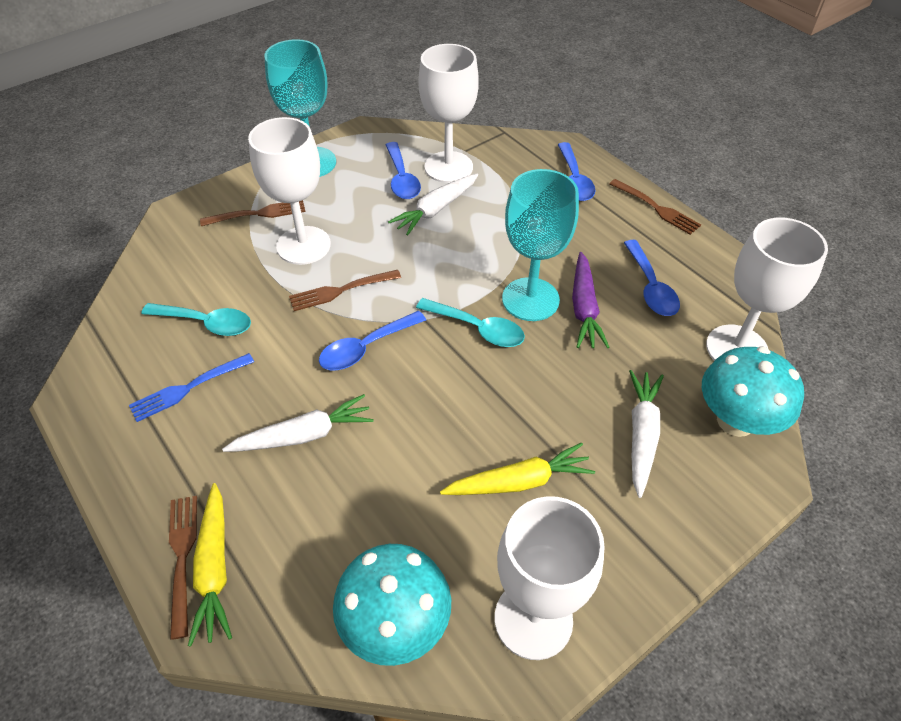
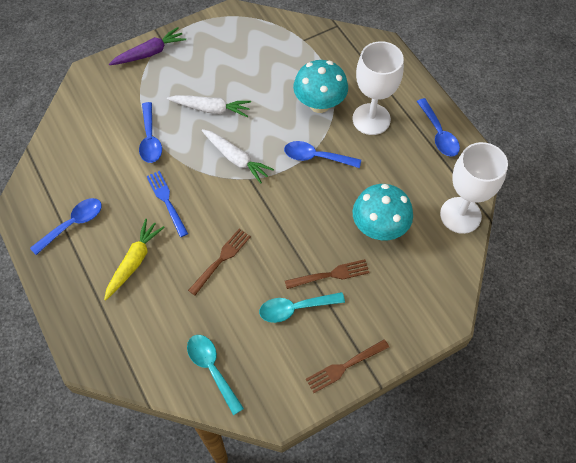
brown fork: 4 -> 3
turquoise goblet: 2 -> 0
white carrot: 3 -> 2
white goblet: 4 -> 2
yellow carrot: 2 -> 1

